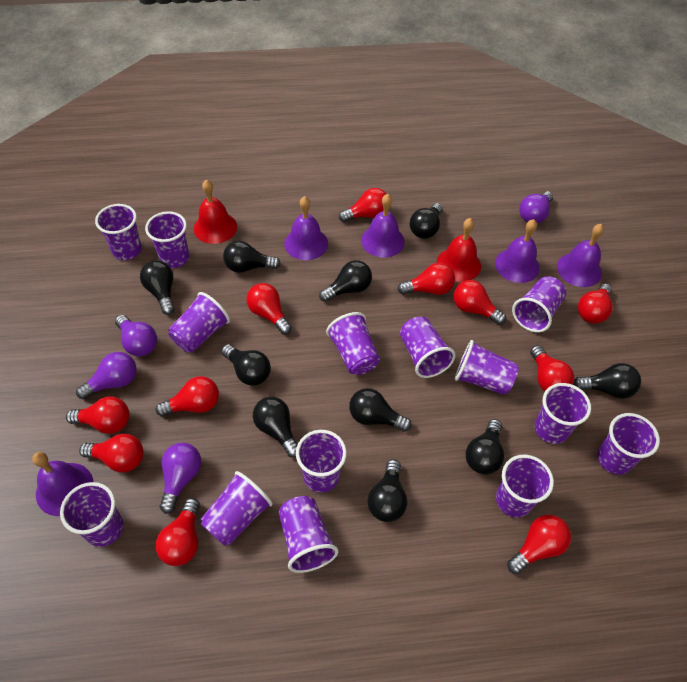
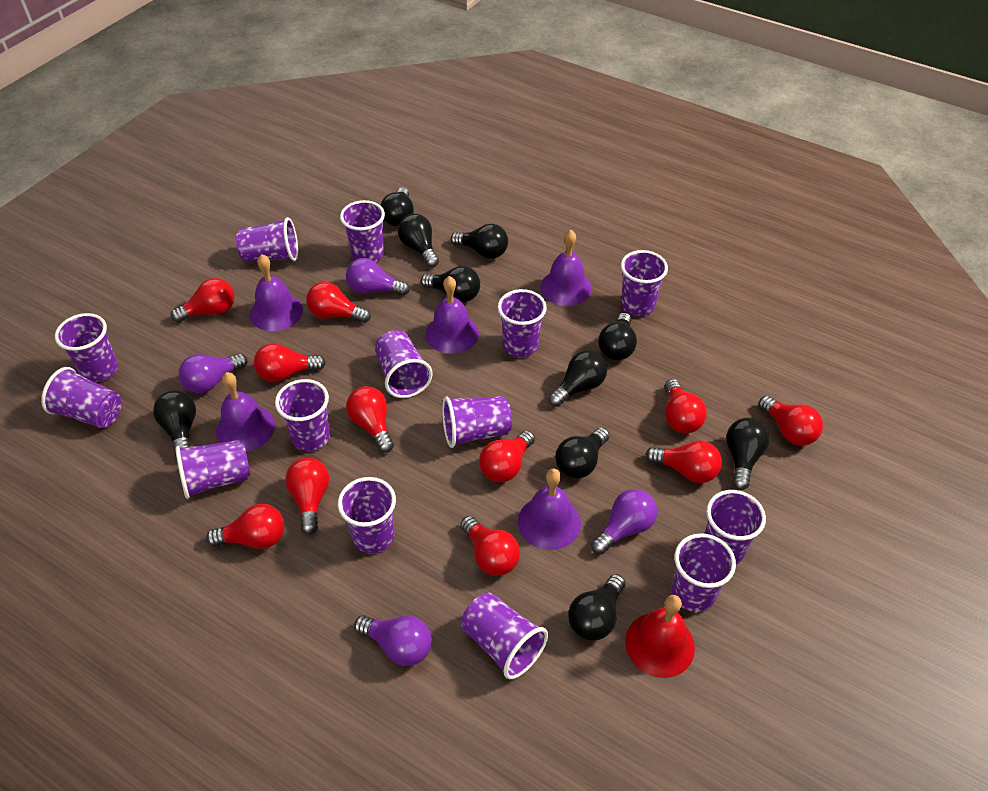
red bell: 2 -> 1

